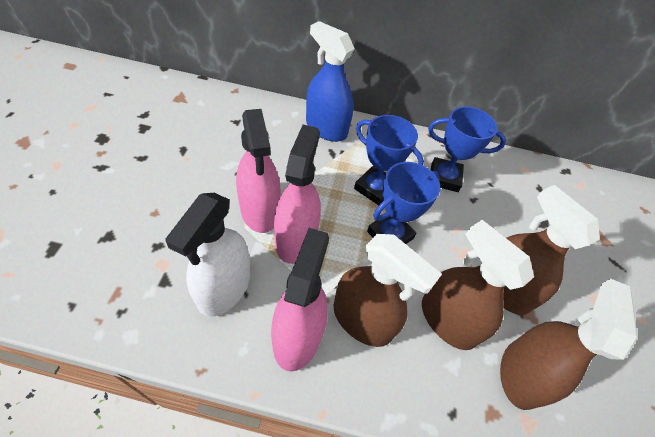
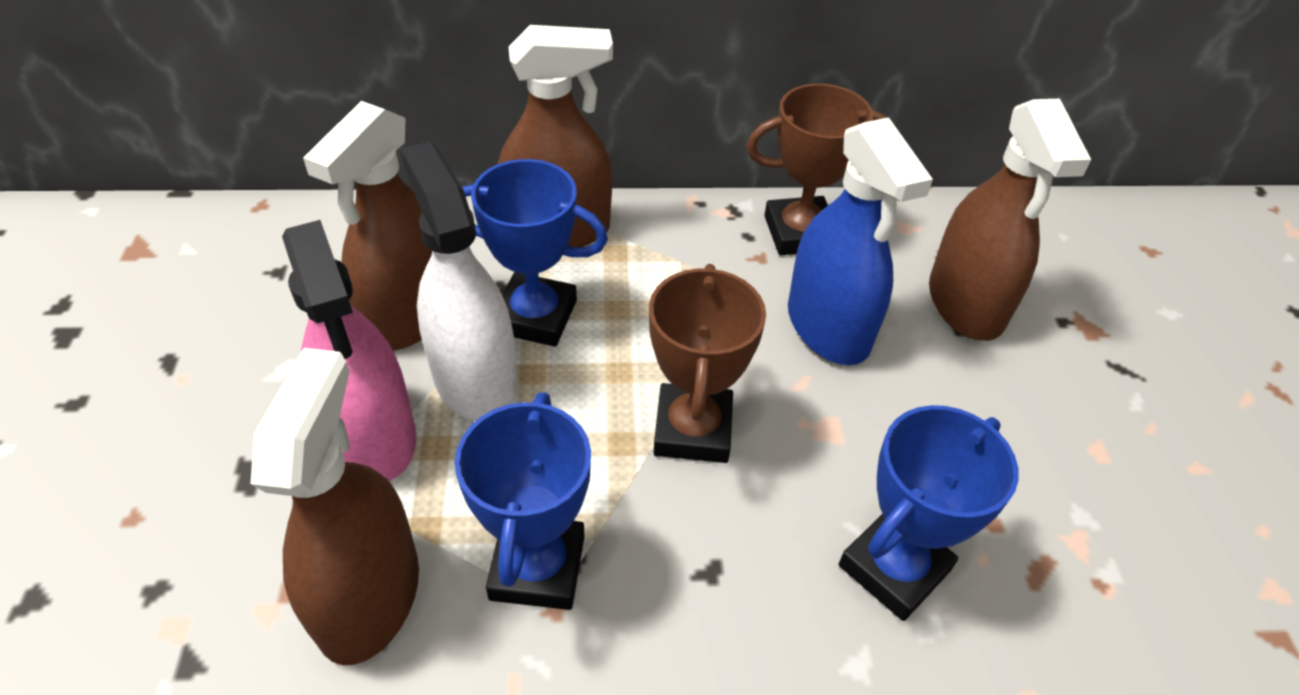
brown trophy: 0 -> 2
pink spray bottle: 3 -> 1

